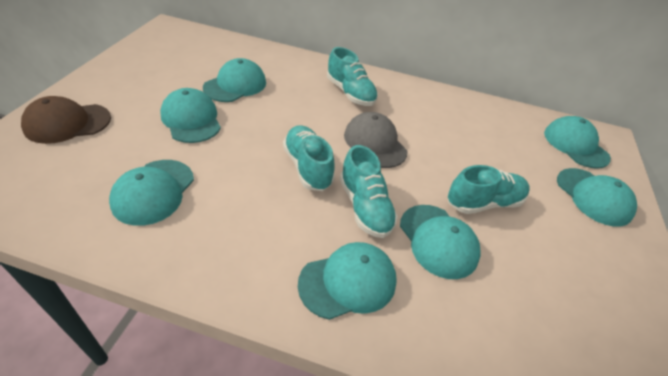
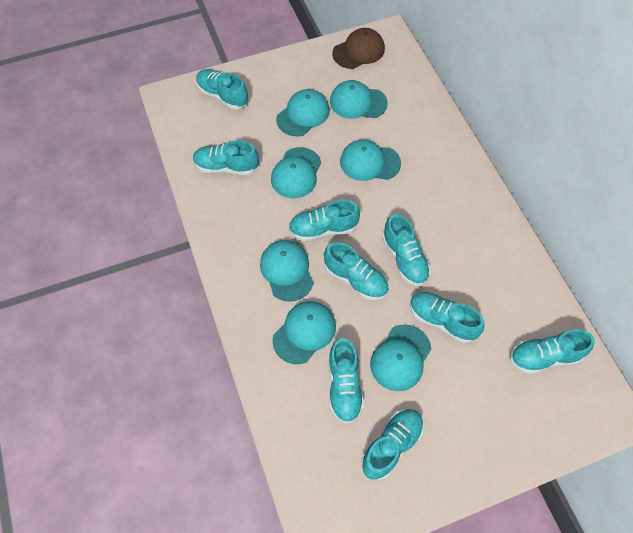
grey cap: 1 -> 0
turquoise shoe: 4 -> 9

